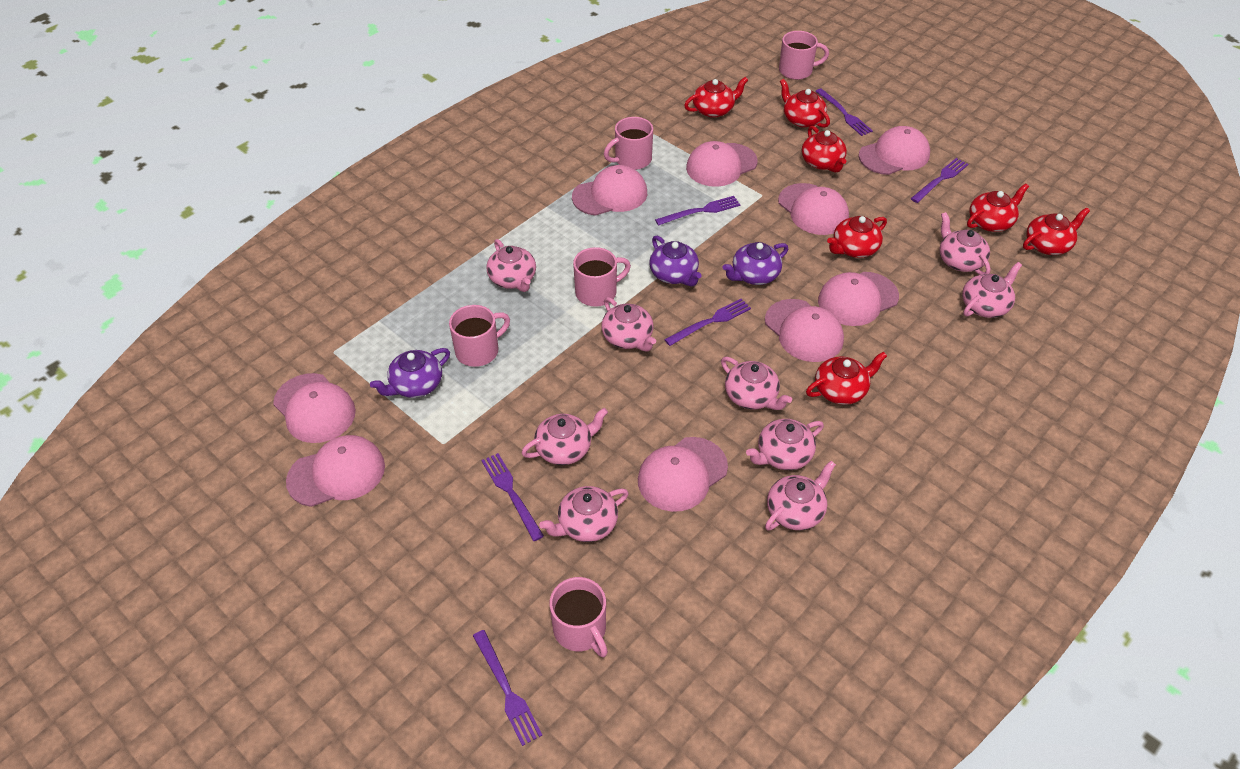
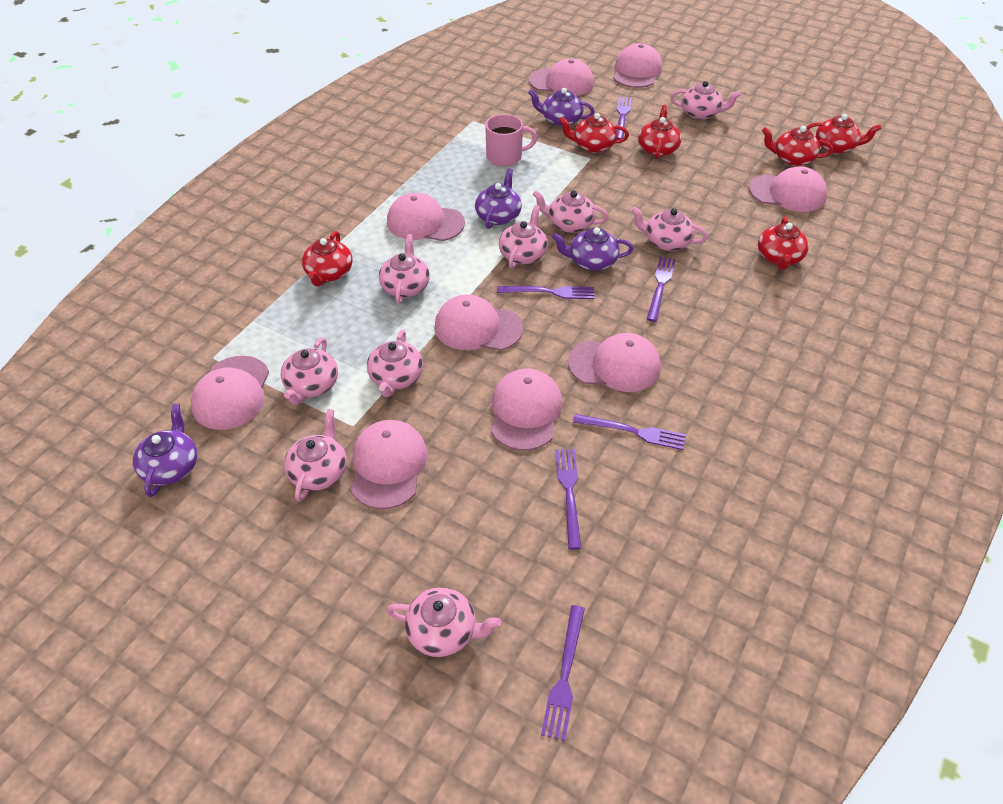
pink mug: 5 -> 1
purple teapot: 3 -> 4
red teapot: 7 -> 6

